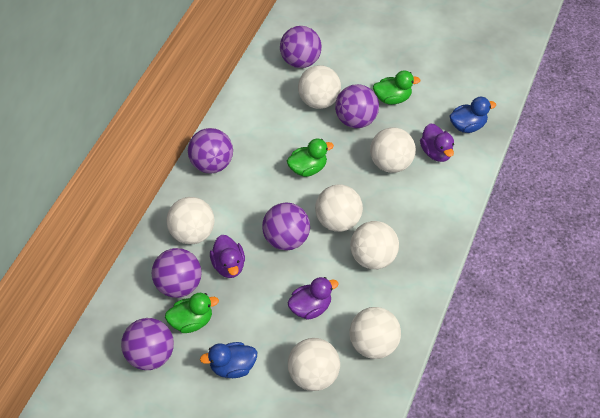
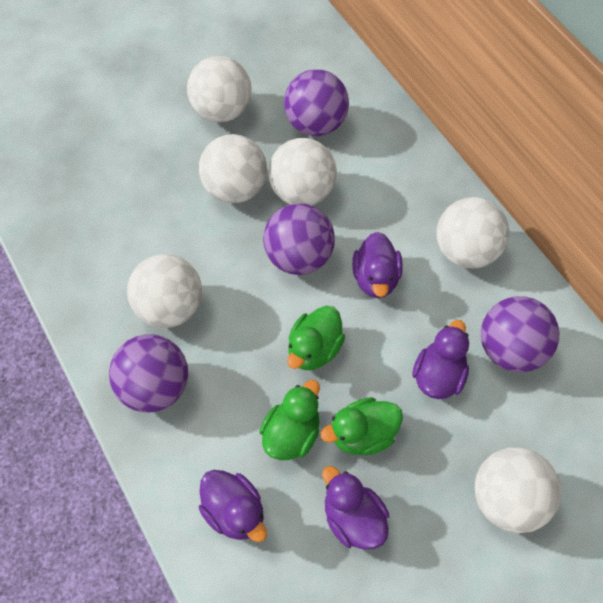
blue duck: 2 -> 0
purple ball: 6 -> 4
purple duck: 3 -> 4
white ball: 7 -> 6

